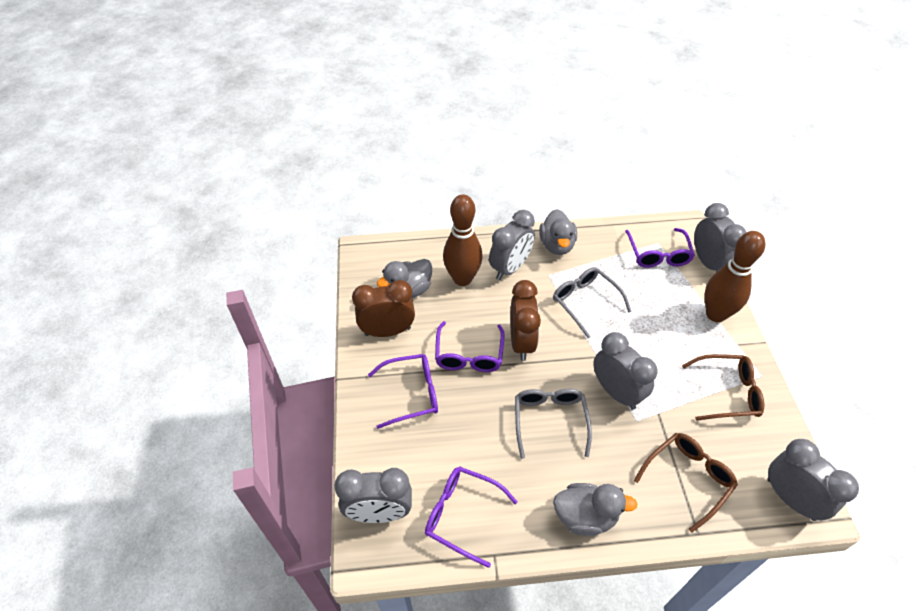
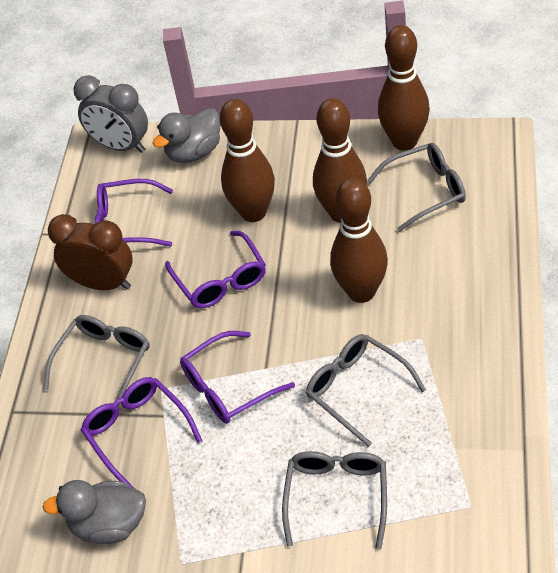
brown bowling pin: 2 -> 4
brown clock: 2 -> 1
brown glasses: 2 -> 0
grey clock: 5 -> 1
grey duck: 3 -> 2
grey glasses: 2 -> 4

